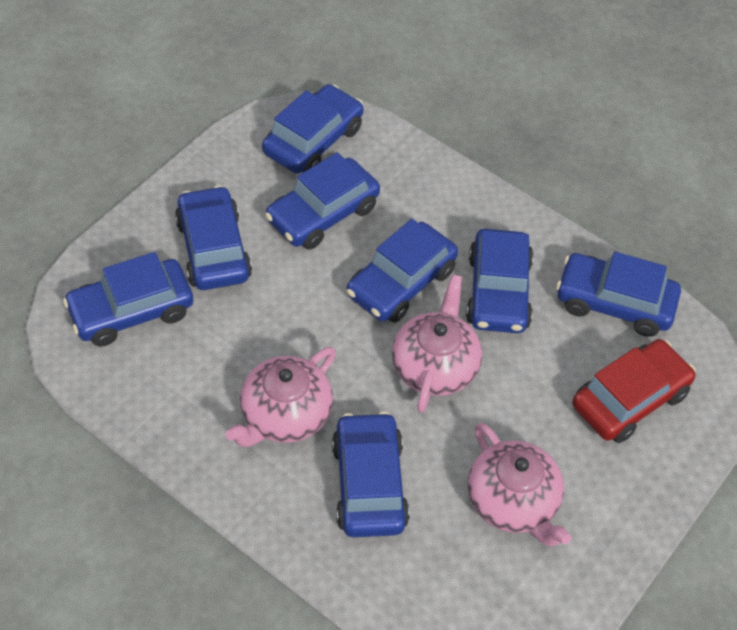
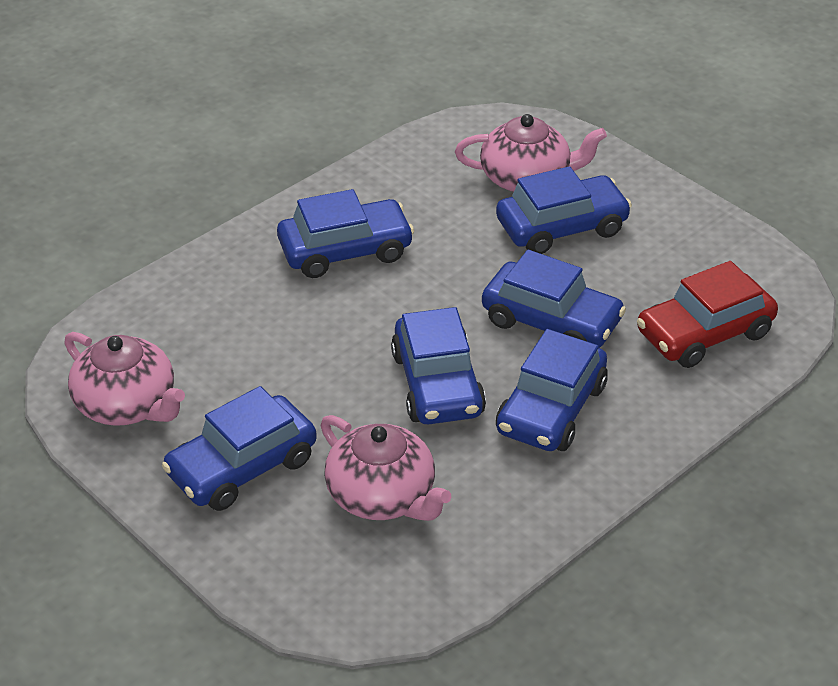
blue car: 8 -> 6

